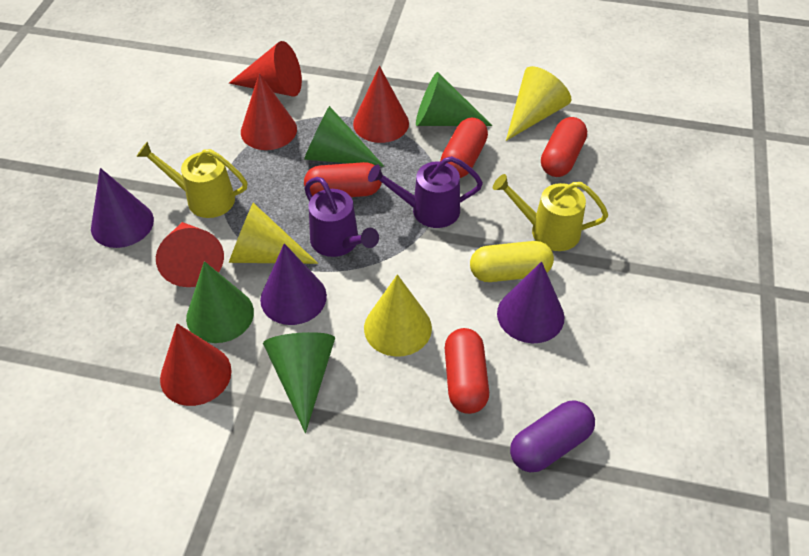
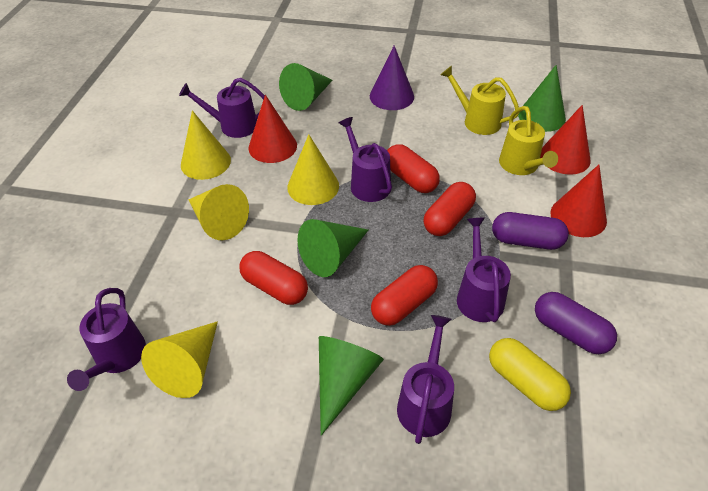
purple capsule: 1 -> 2
purple cone: 3 -> 1
purple watering can: 2 -> 5
red cone: 5 -> 3
yellow cone: 3 -> 4

